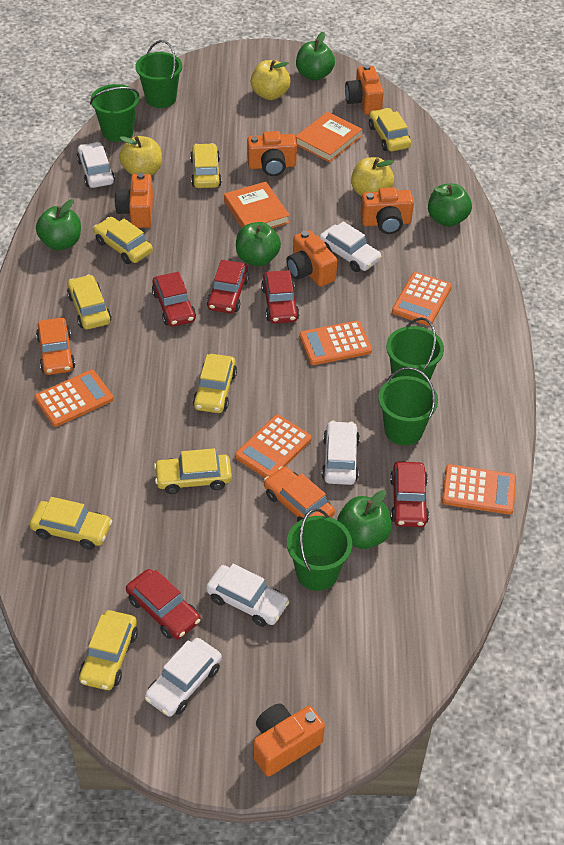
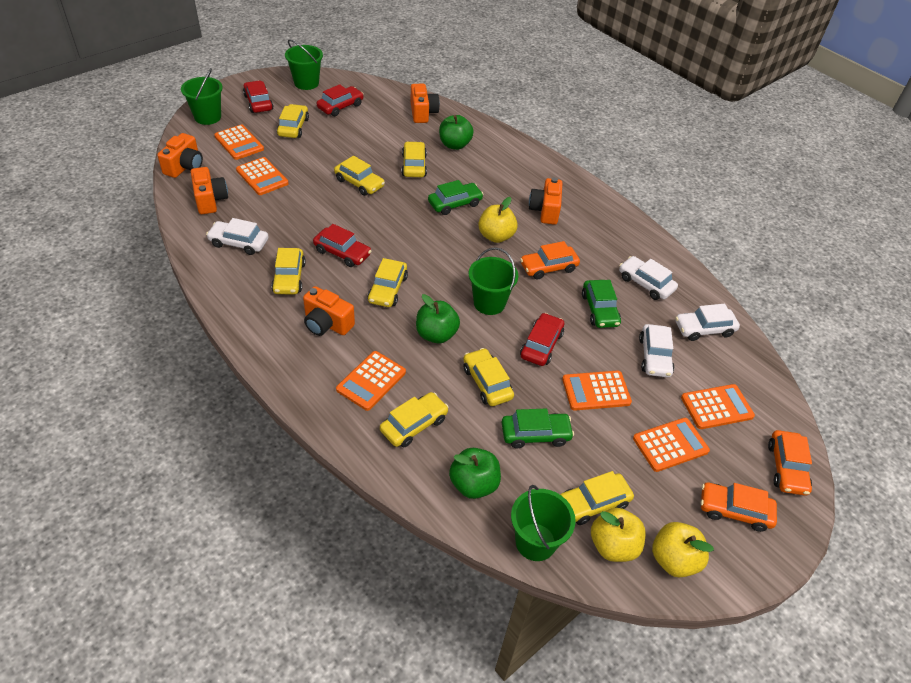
green apple: 5 -> 3
green bucket: 5 -> 4
green car: 0 -> 3
orange book: 2 -> 0
orange calculator: 5 -> 6
orange camera: 6 -> 5
orange car: 2 -> 3
red car: 5 -> 4
white car: 5 -> 4

